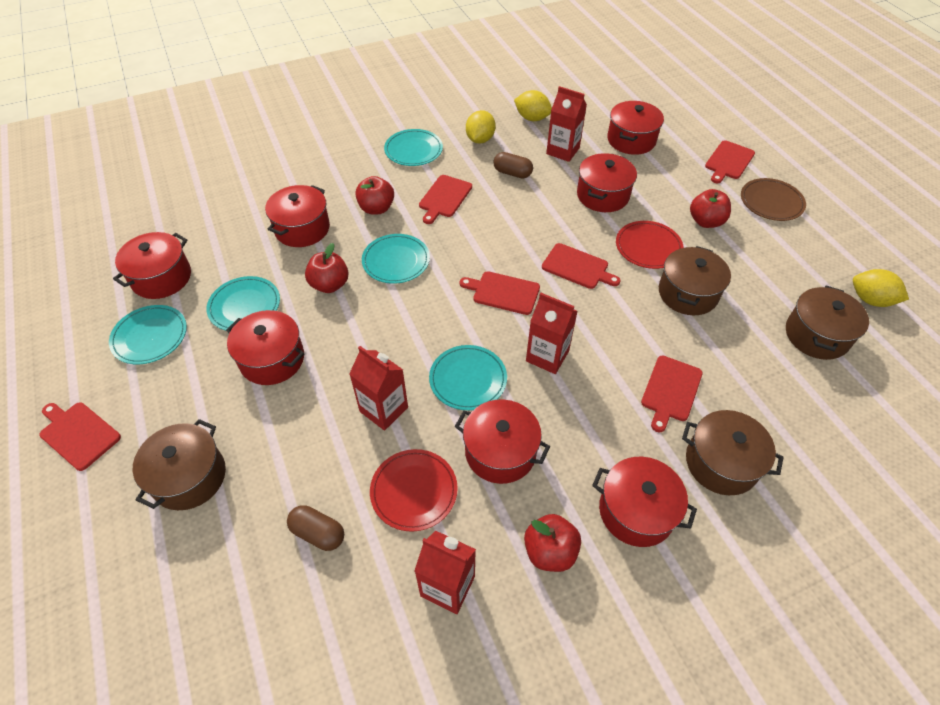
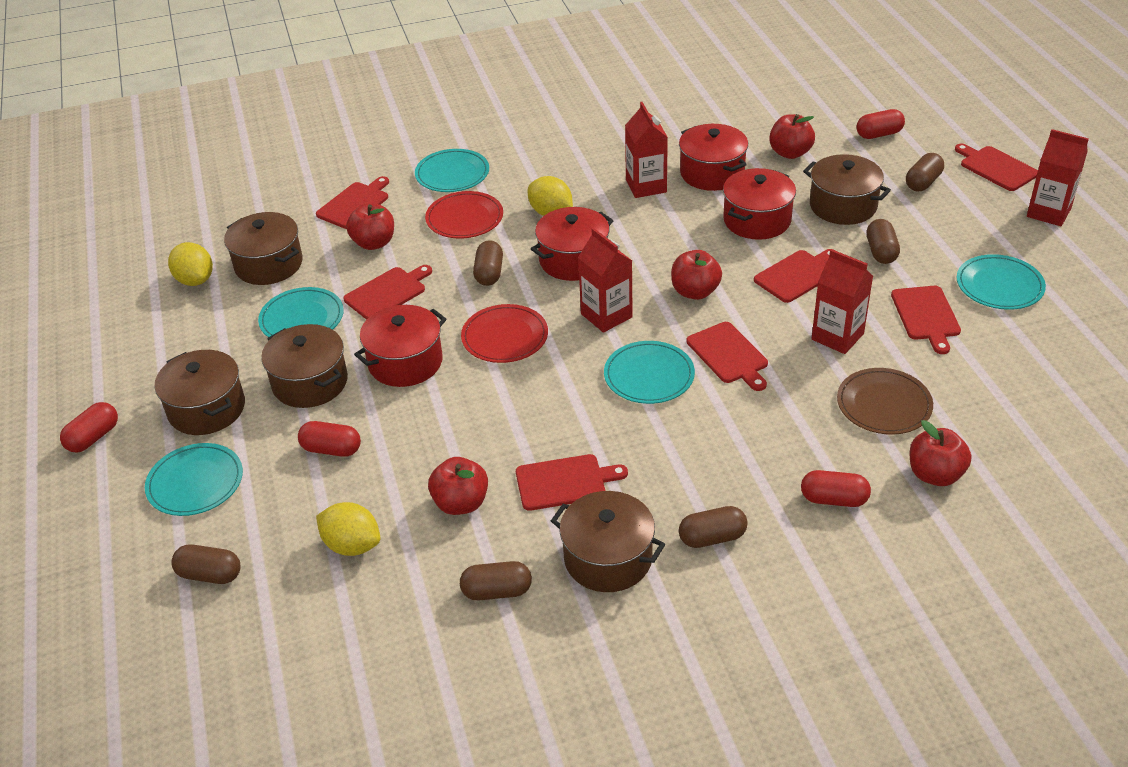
brown capsule: 2 -> 6
brown pot: 4 -> 5
red apple: 4 -> 5
red capsule: 0 -> 4
red cutting board: 6 -> 7
red pot: 7 -> 4

